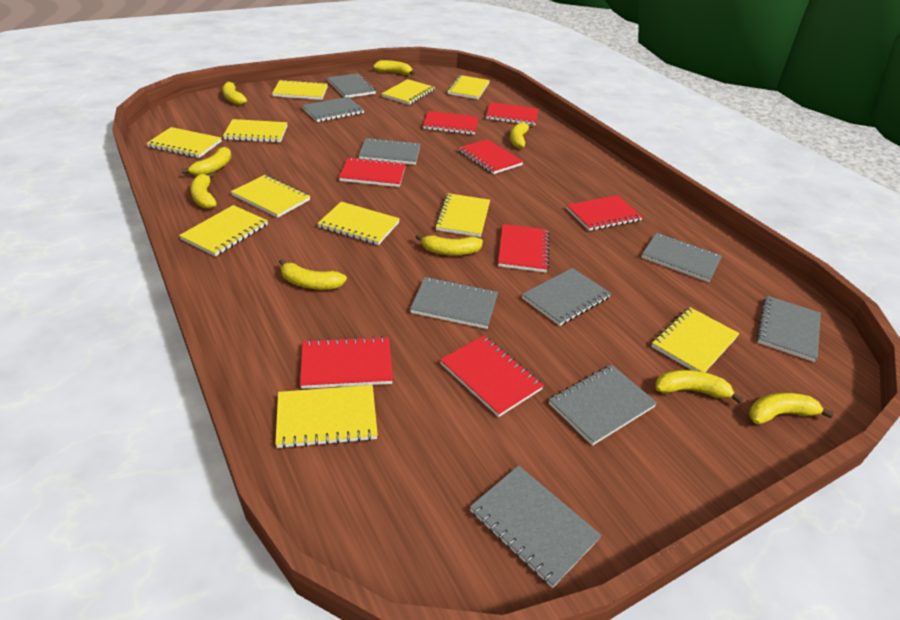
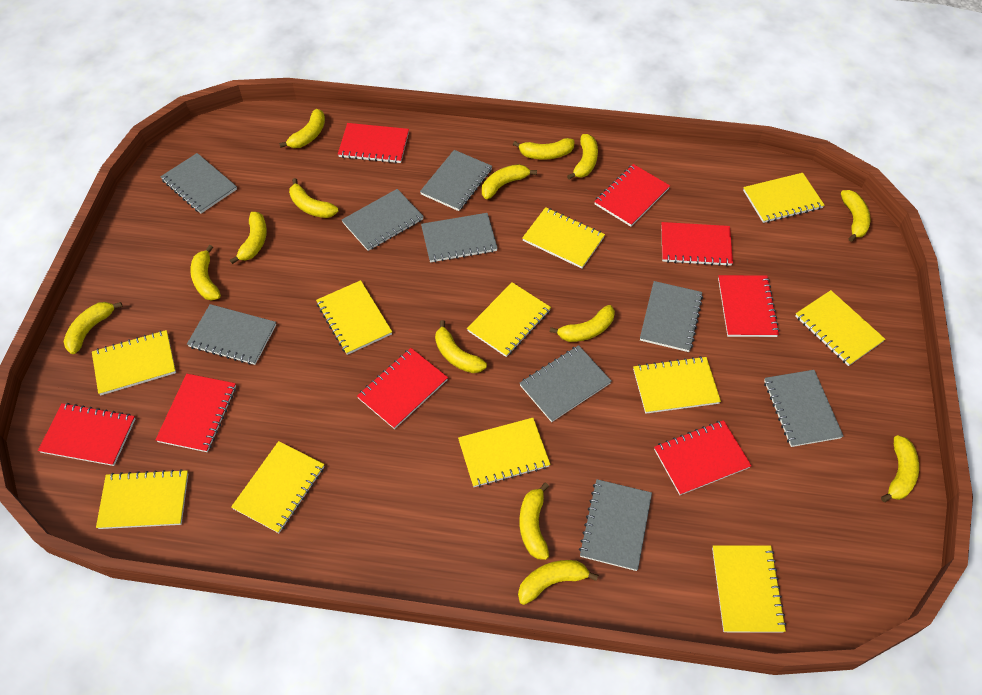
yellow banana: 9 -> 14

